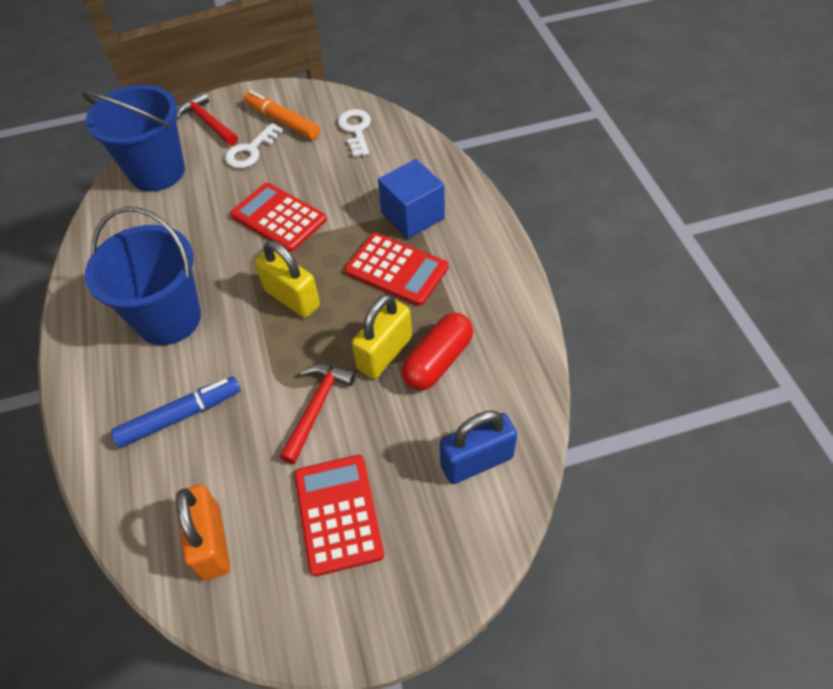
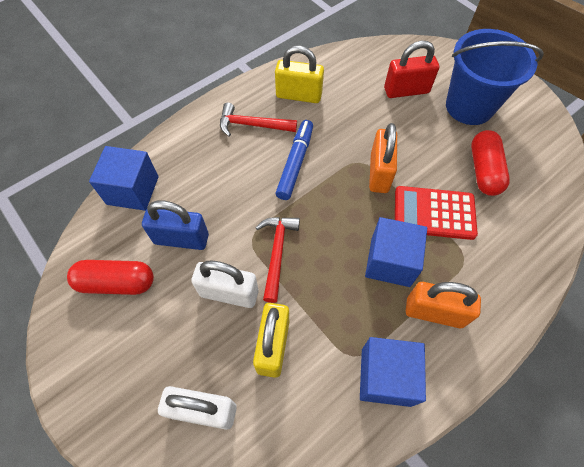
blue bucket: 2 -> 1
blue cube: 1 -> 3
orange marker: 1 -> 0
orange padlock: 1 -> 2
red calculator: 3 -> 1
red capsule: 1 -> 2
red padlock: 0 -> 1
white key: 2 -> 0
white padlock: 0 -> 2

